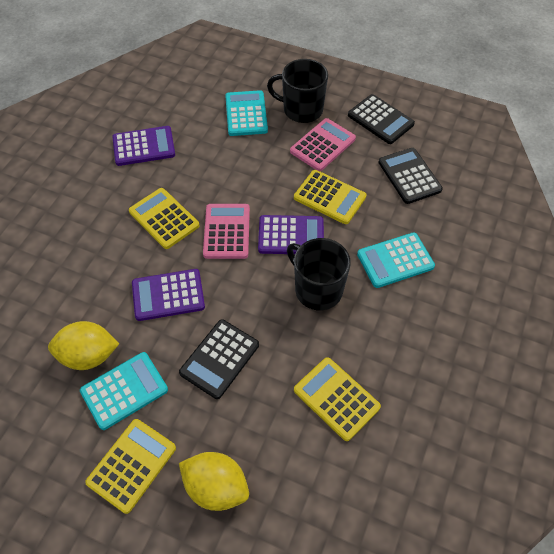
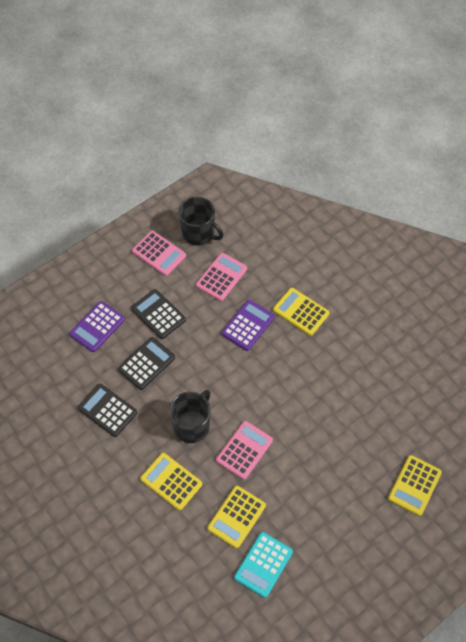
pink calculator: 2 -> 3
purple calculator: 3 -> 2
turquoise calculator: 3 -> 1
yellow lemon: 2 -> 0

